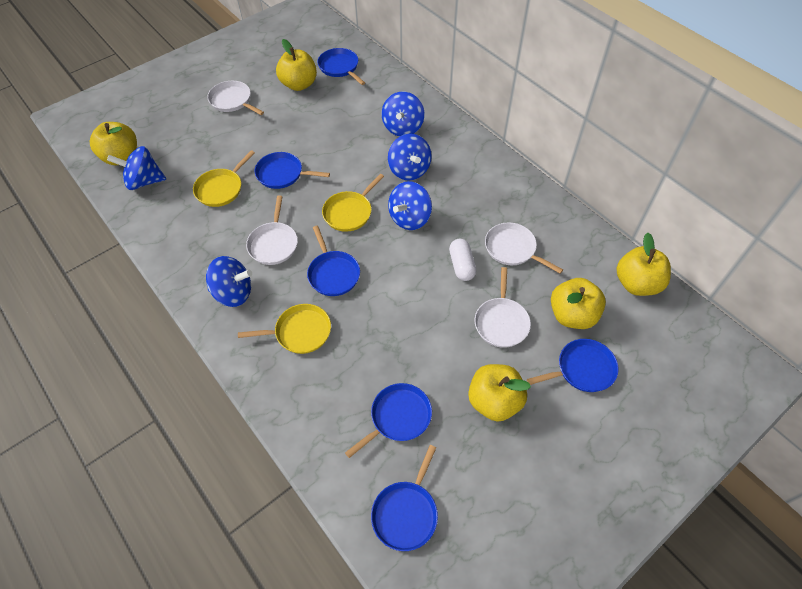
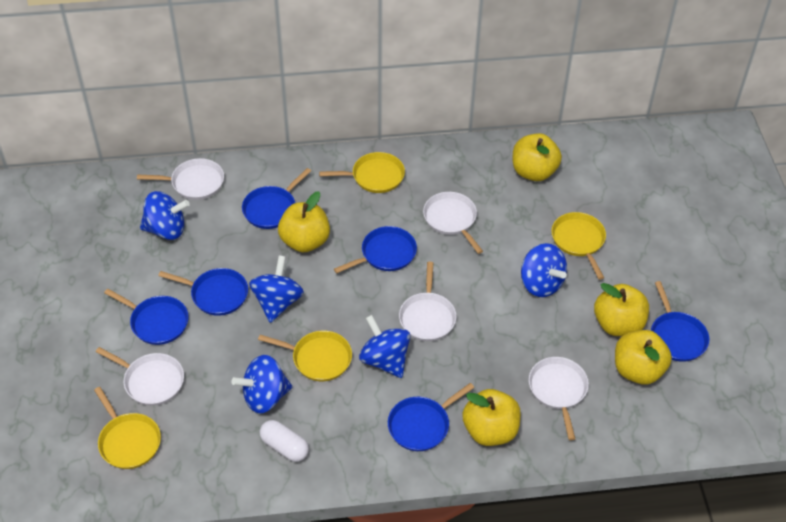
white pan: 4 -> 5
yellow pan: 3 -> 4

